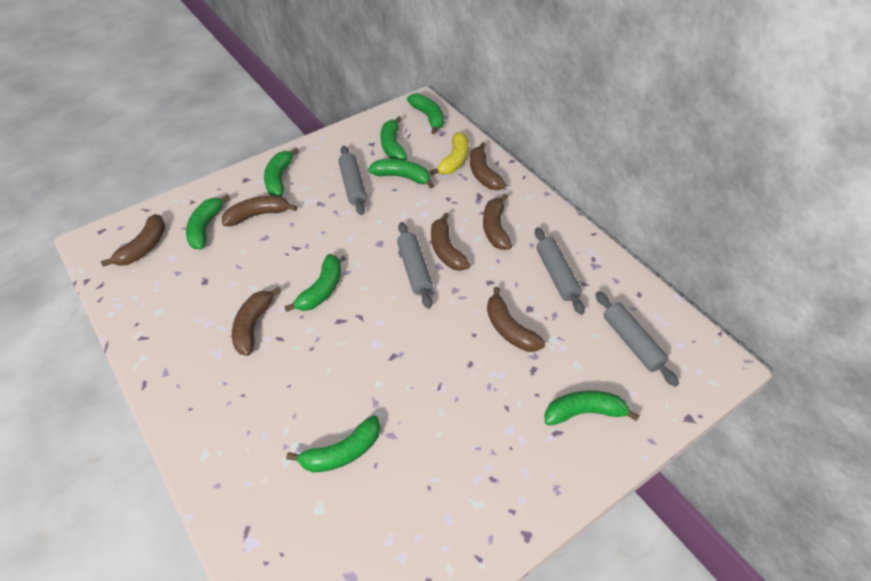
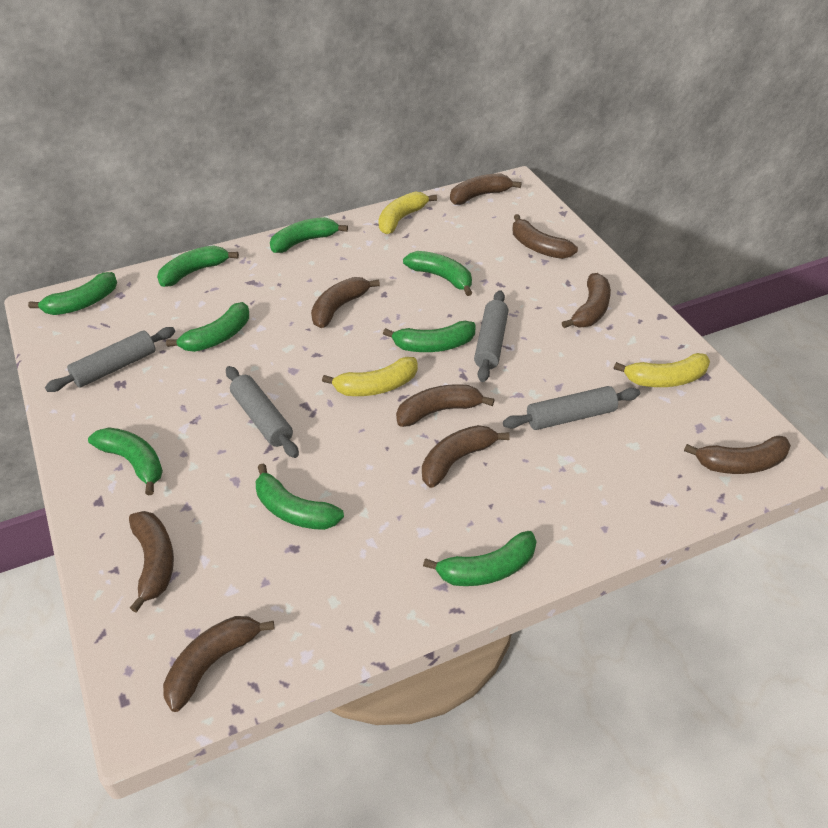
brown banana: 7 -> 9
green banana: 8 -> 9
yellow banana: 1 -> 3

